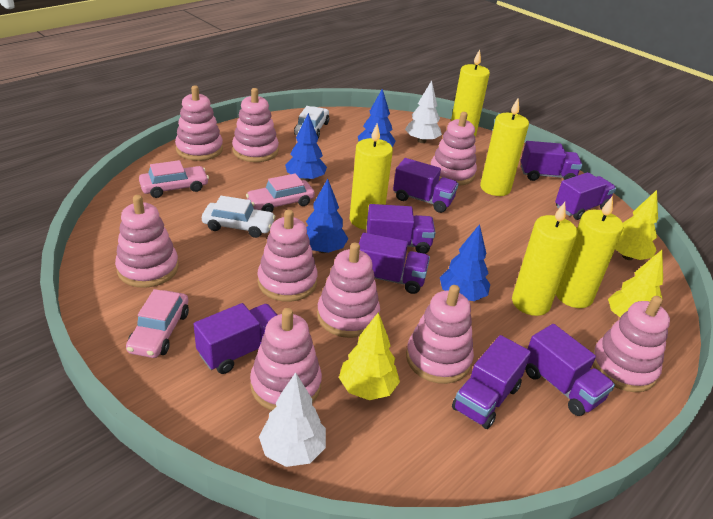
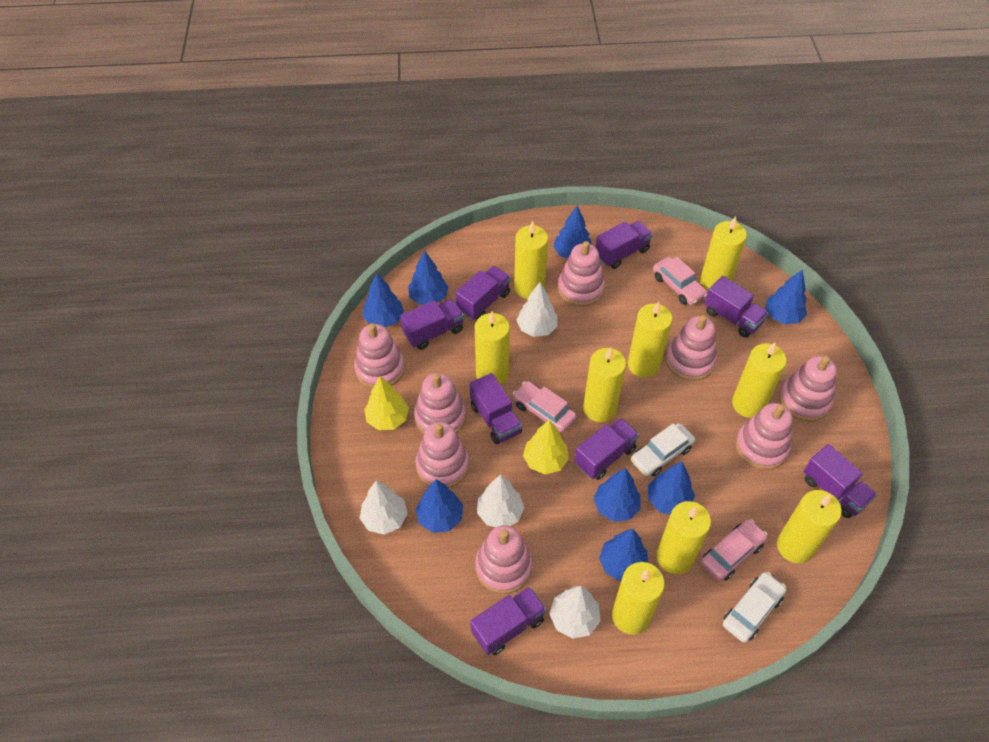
blue tree: 4 -> 8
pink stacking toy: 9 -> 8
white tree: 2 -> 4
yellow candle: 5 -> 9
yellow tree: 3 -> 2

